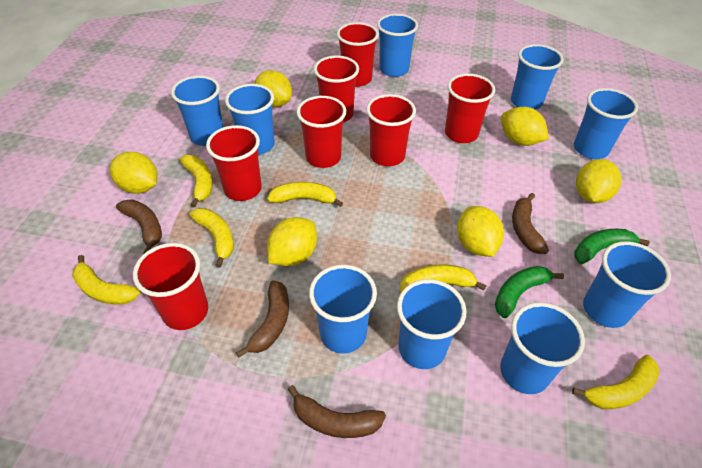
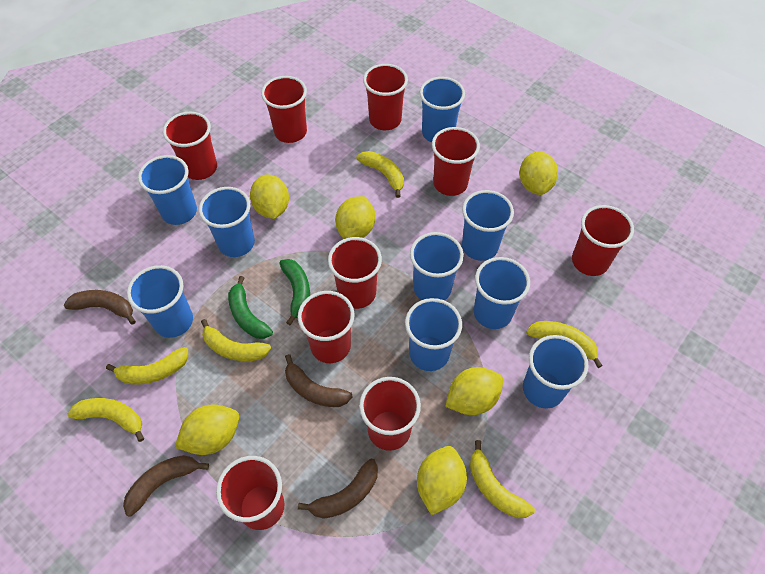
red cup: 7 -> 9

